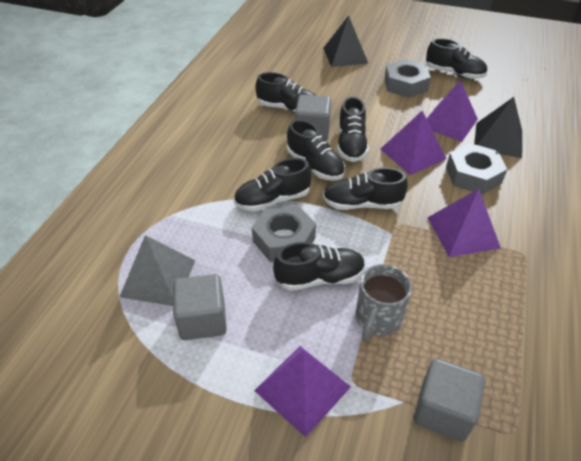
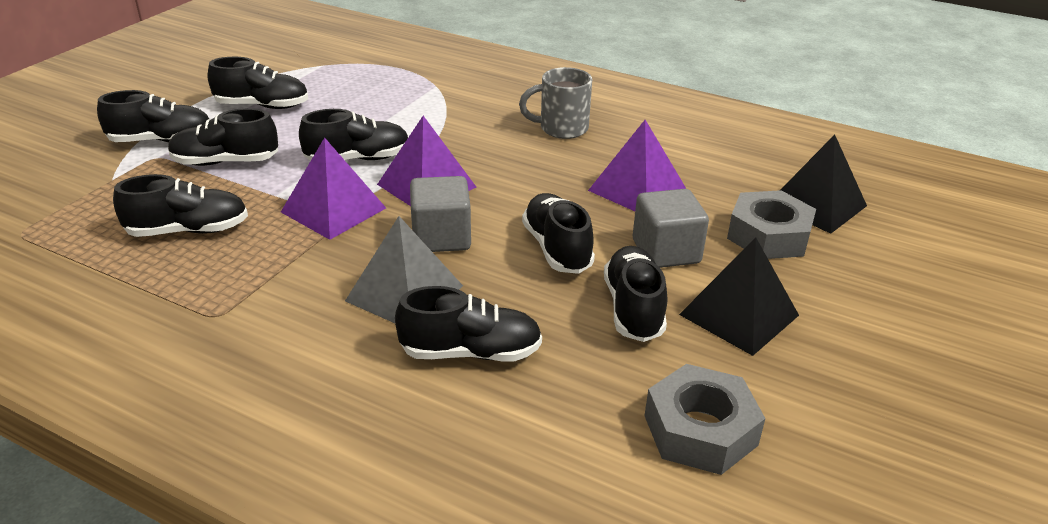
black shoe: 7 -> 8
grey cube: 3 -> 2
grey nut: 3 -> 2
purple pyramid: 4 -> 3

